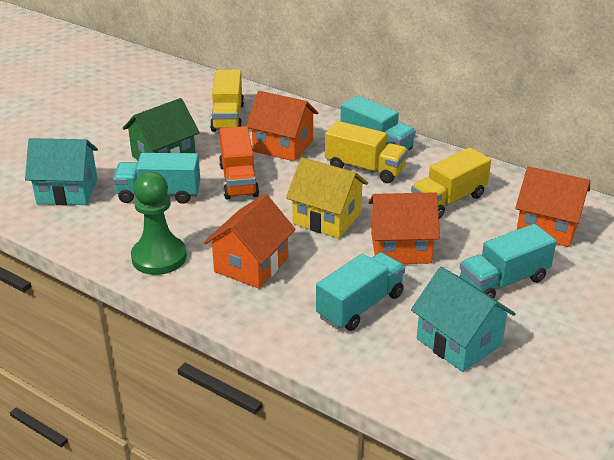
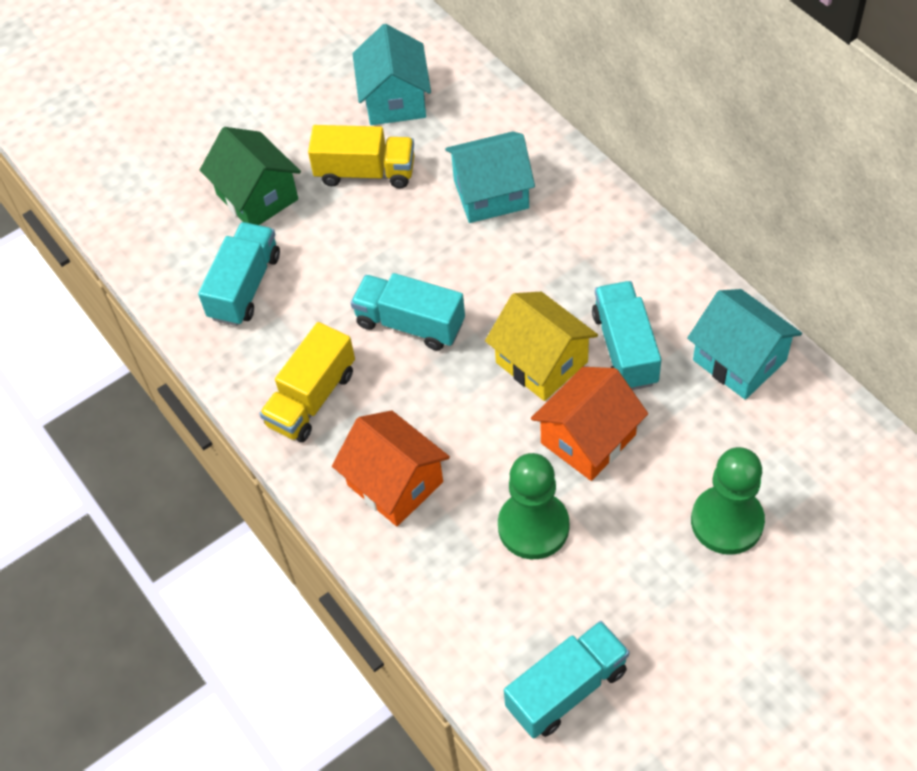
green pawn: 1 -> 2
orange house: 4 -> 2
orange truck: 1 -> 0
turquoise house: 2 -> 3
yellow truck: 3 -> 2

